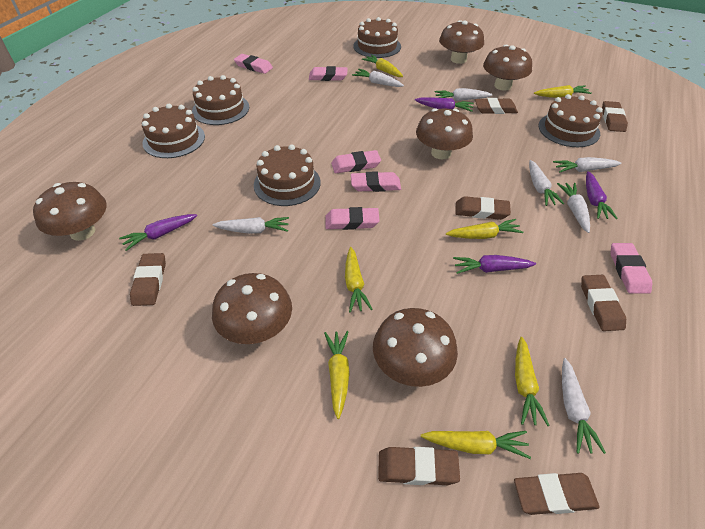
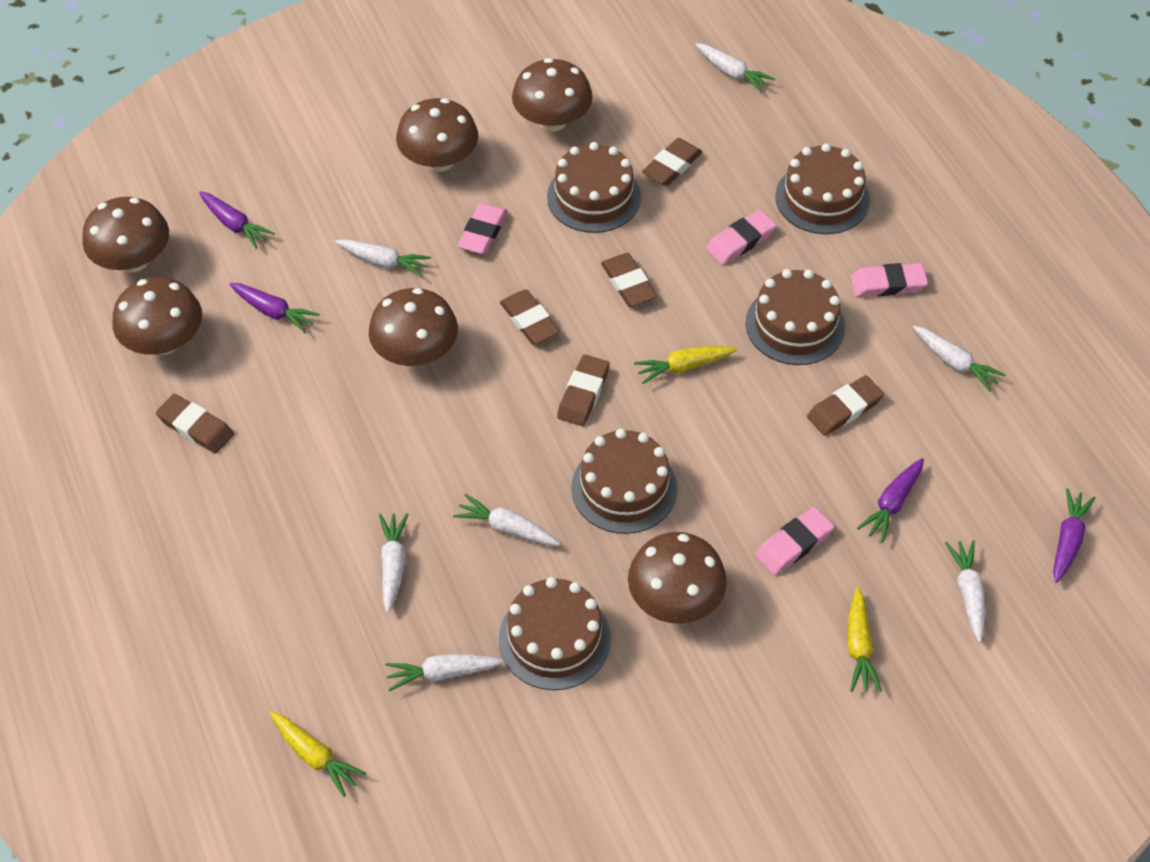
brown eraser: 7 -> 6
pink eraser: 6 -> 4
yellow carrot: 7 -> 3

